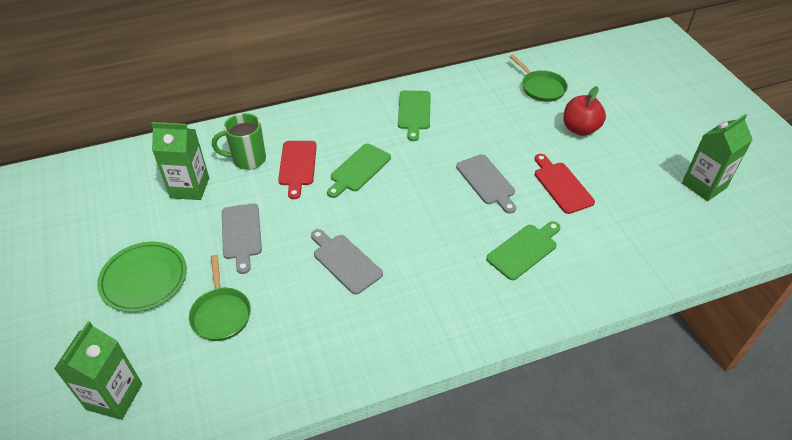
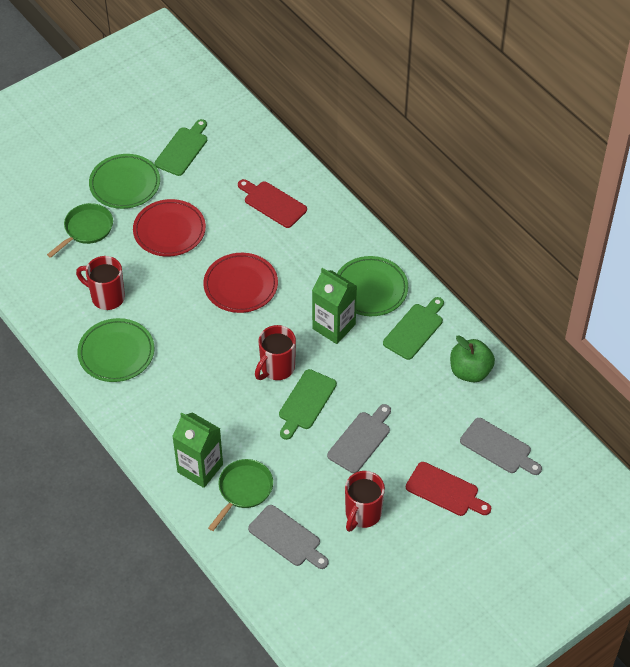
green apple: 0 -> 1
green carton: 3 -> 2
green mug: 1 -> 0
green plate: 1 -> 3
red apple: 1 -> 0
red mug: 0 -> 3
red plate: 0 -> 2

